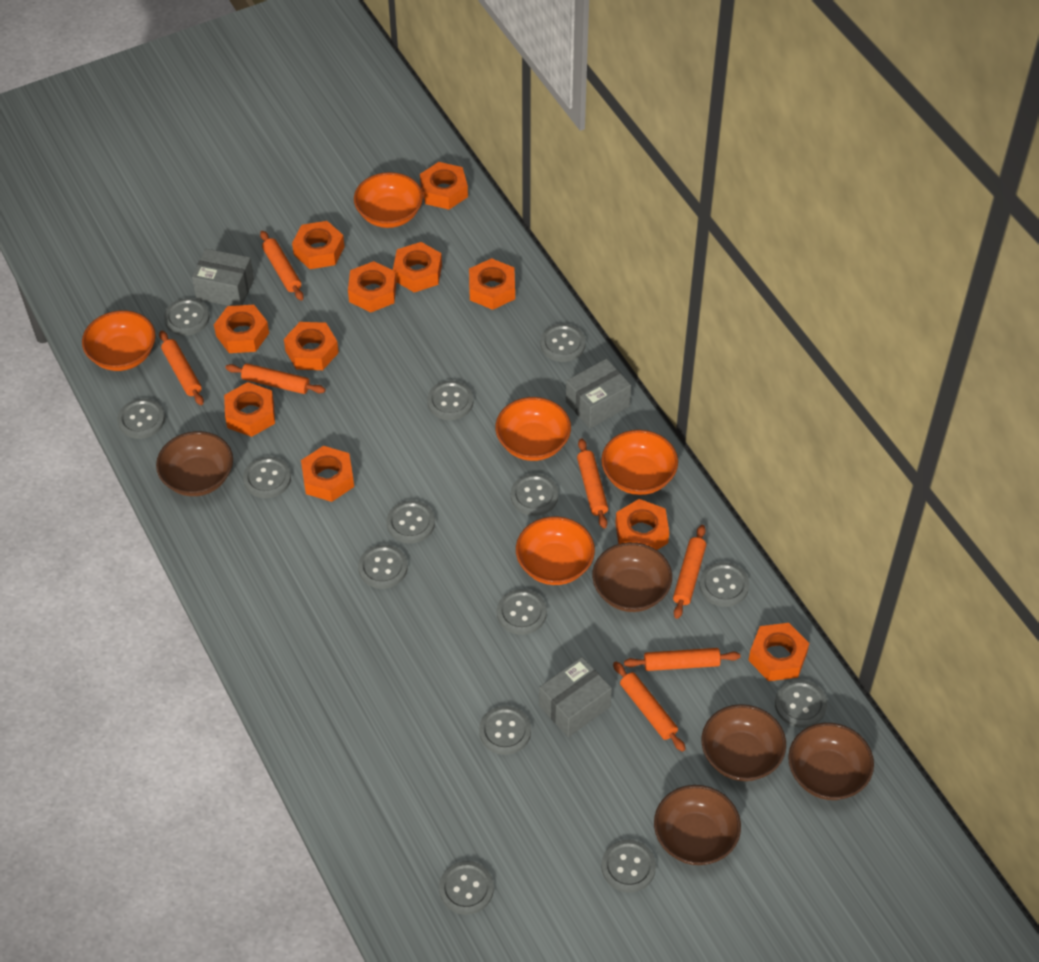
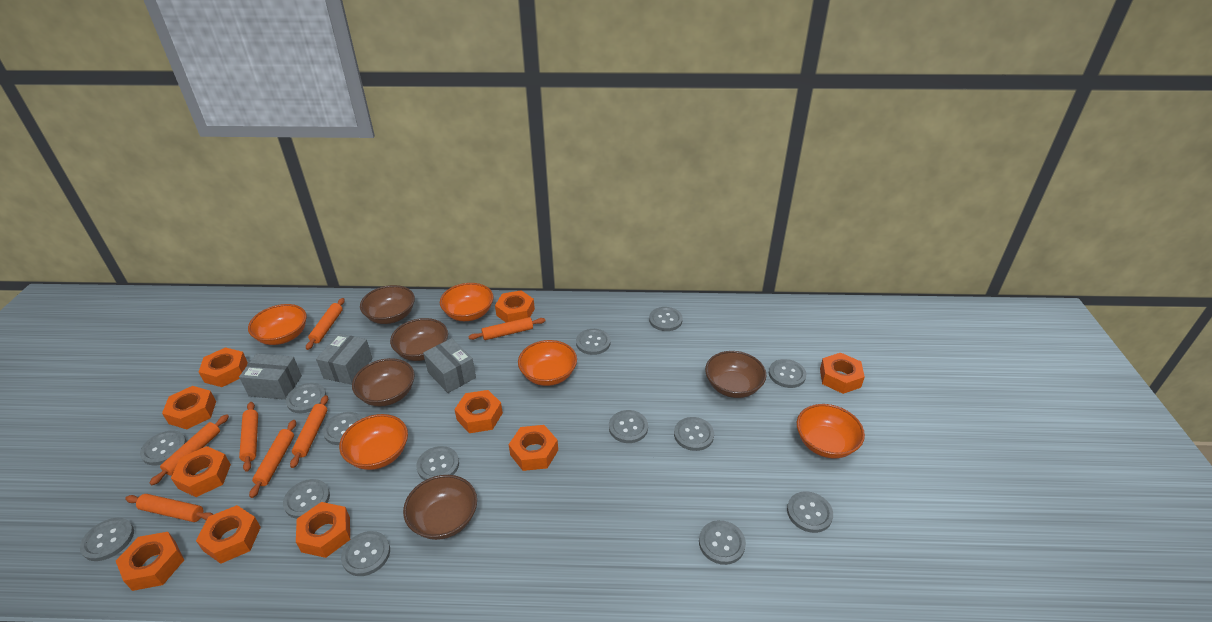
orange nut: 11 -> 10

